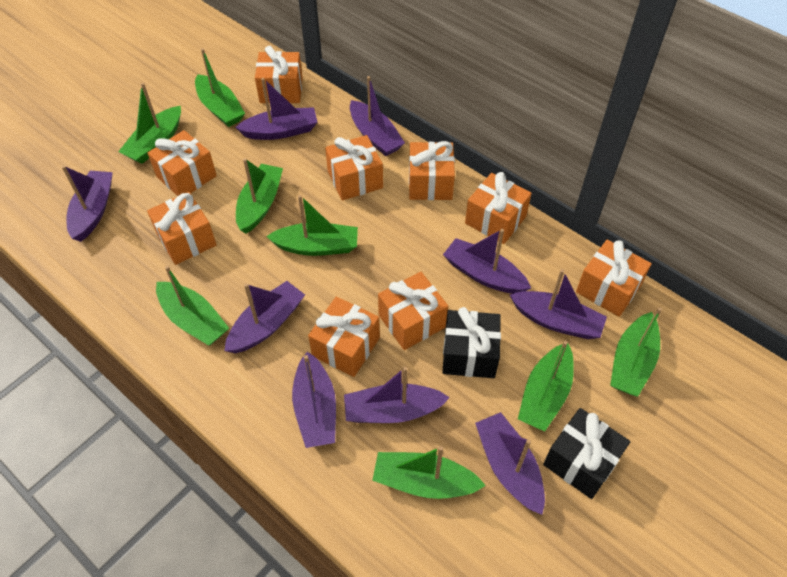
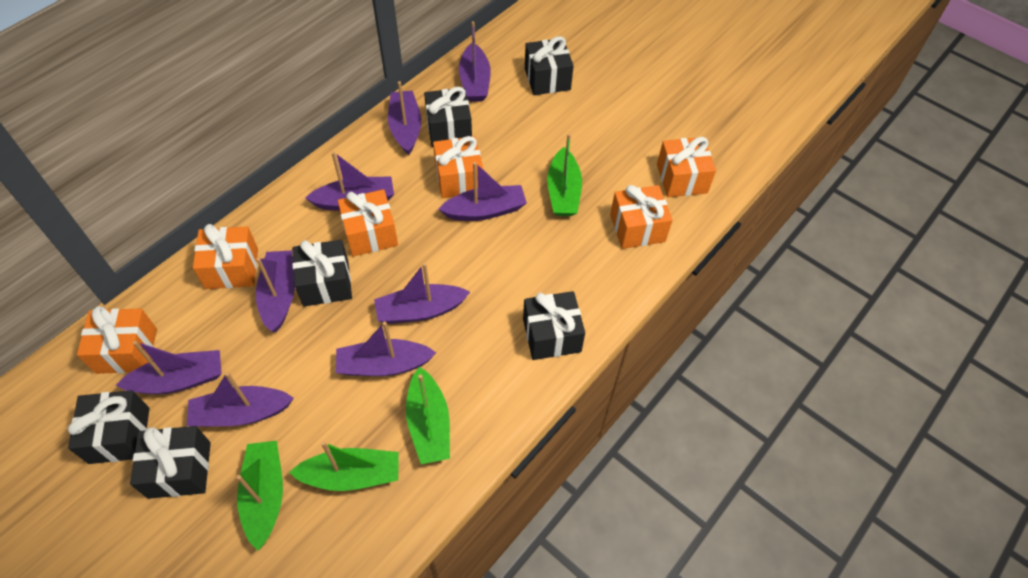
black gift: 2 -> 6
green boat: 8 -> 4
orange gift: 9 -> 6

